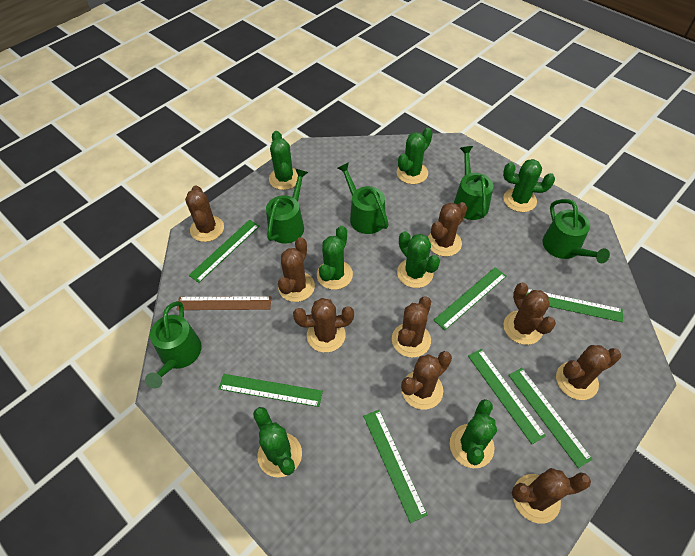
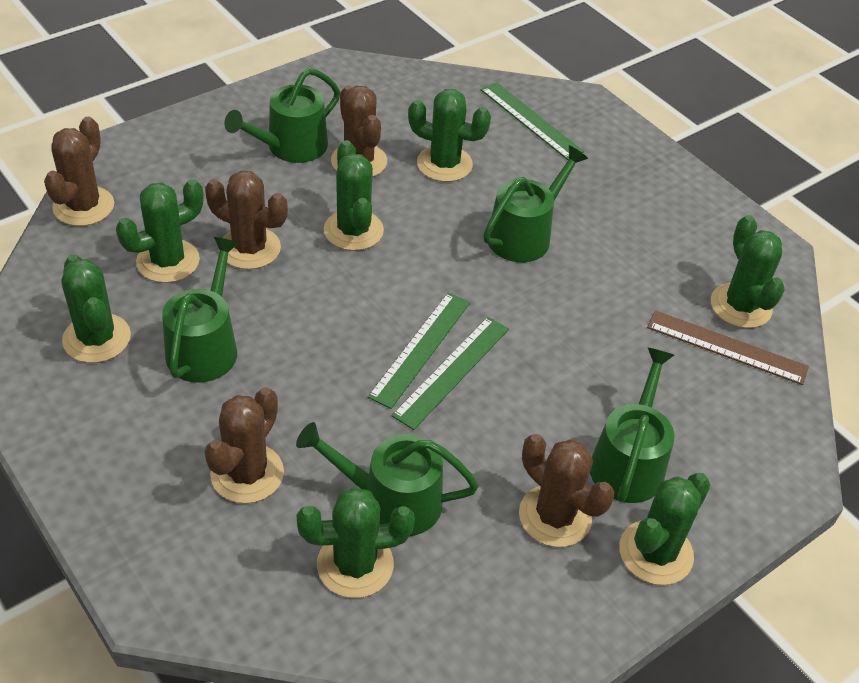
brown cactus: 9 -> 5
green ruler: 7 -> 3

